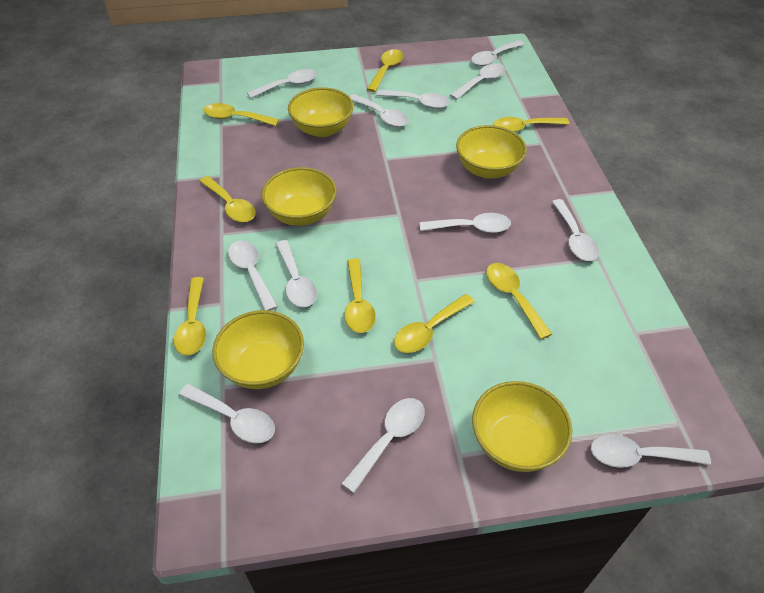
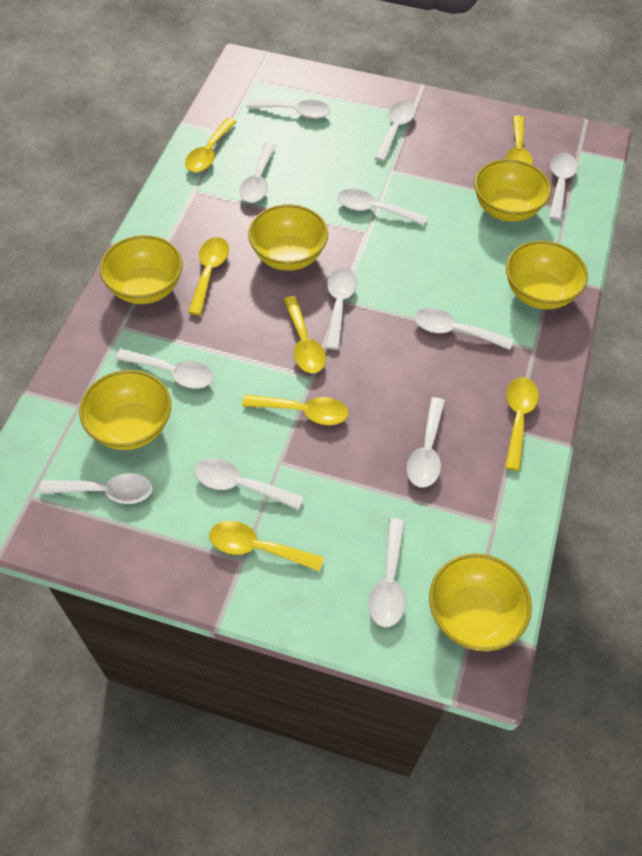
yellow bowl: 5 -> 6
yellow spoon: 8 -> 7

